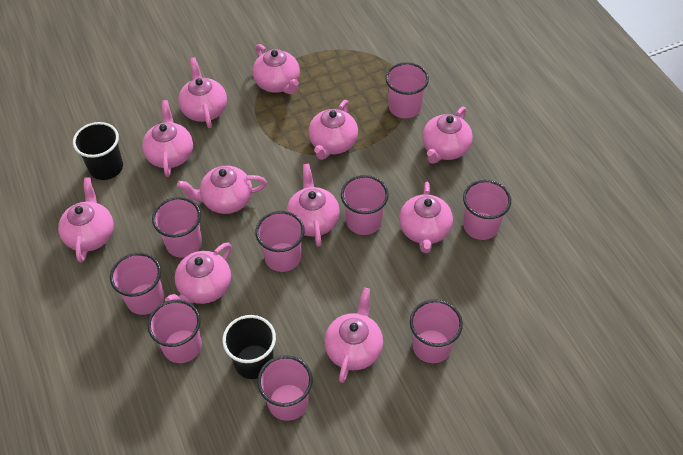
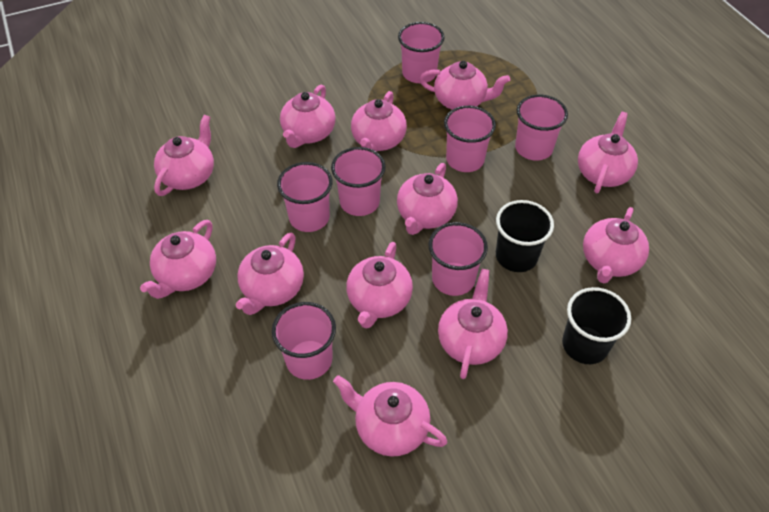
pink cup: 9 -> 7
pink teapot: 11 -> 12

